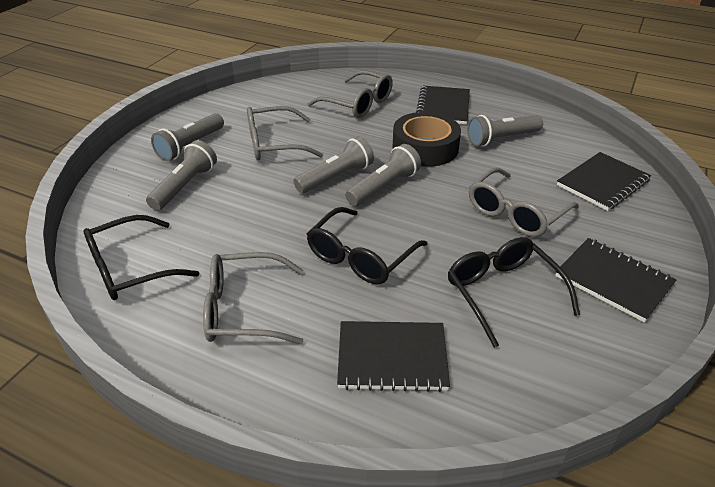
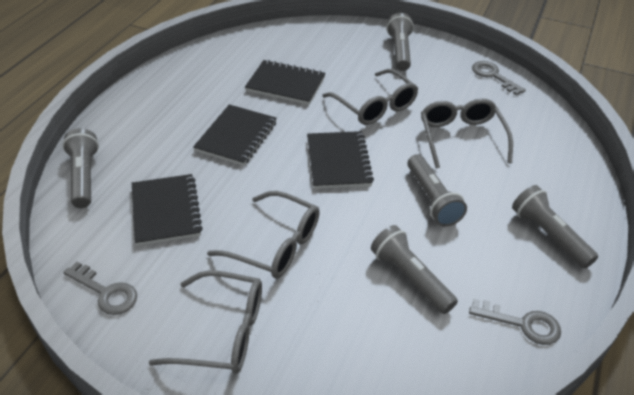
black glasses: 3 -> 0
black tape: 1 -> 0
grey key: 0 -> 3

